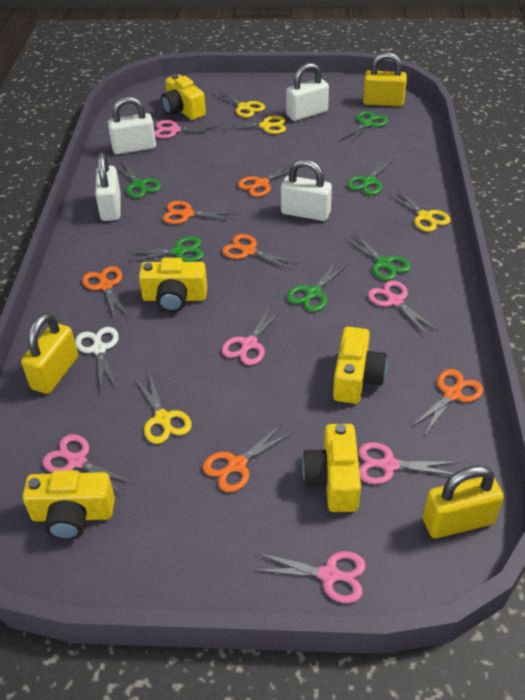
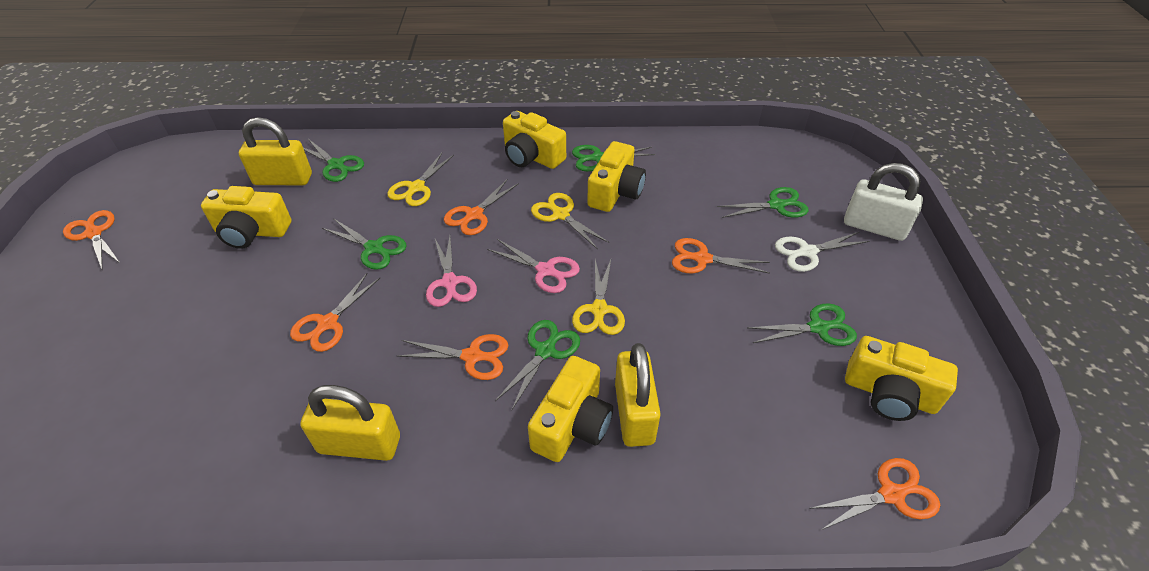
pink scissors: 6 -> 2
white padlock: 4 -> 1
yellow scissors: 4 -> 3

